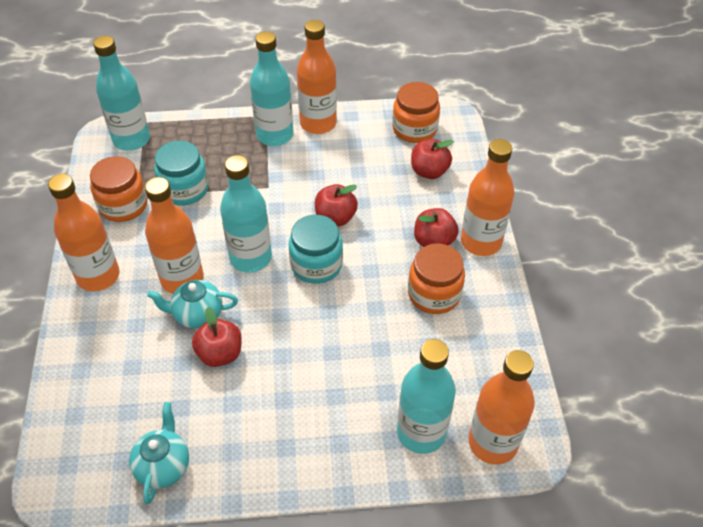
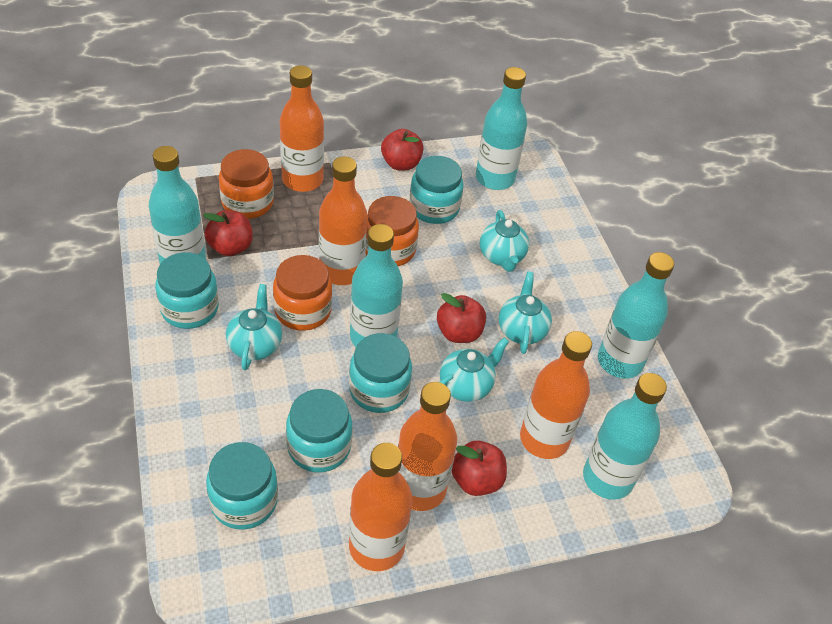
turquoise bottle: 4 -> 5
turquoise jar: 2 -> 5
turquoise teapot: 2 -> 4

